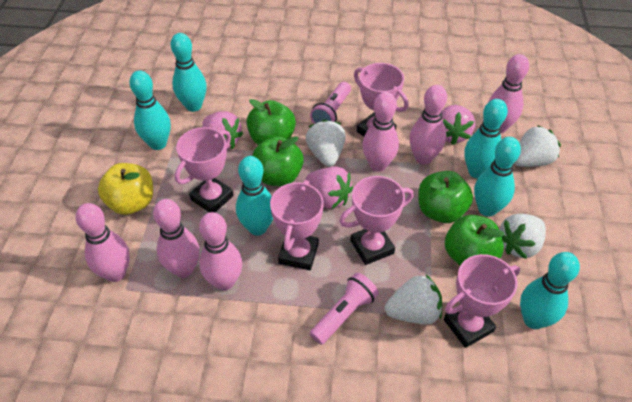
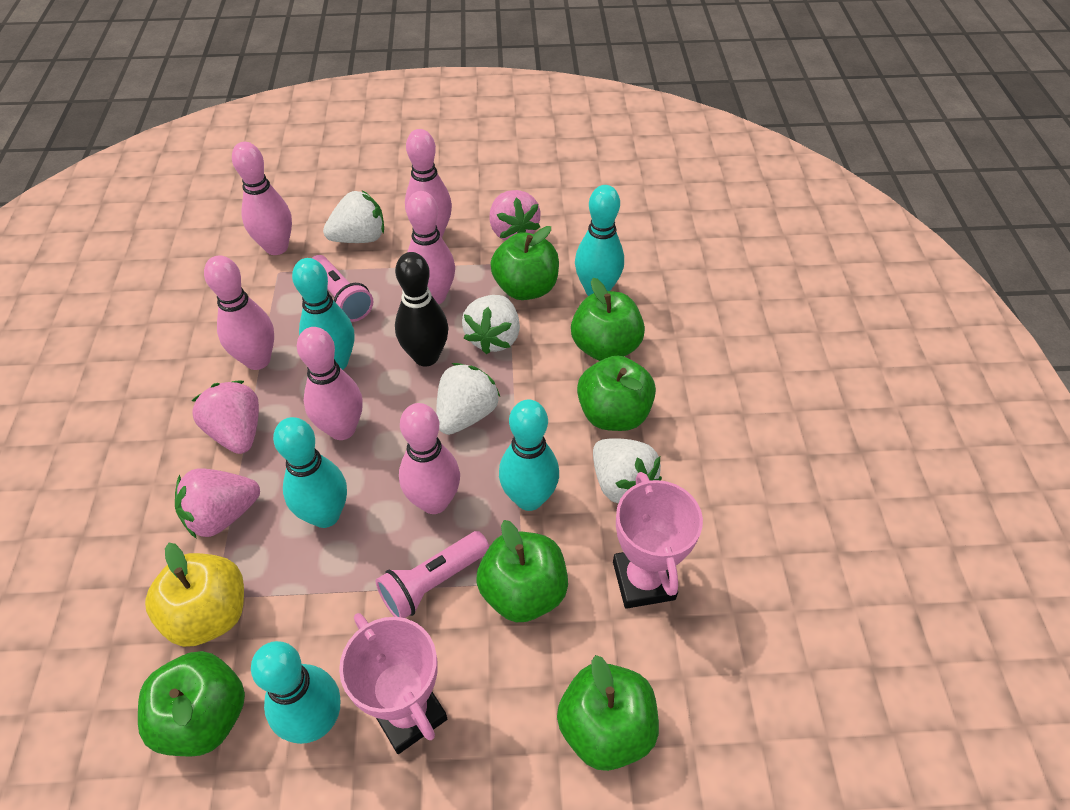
black bowling pin: 0 -> 1
green apple: 4 -> 6
pink trophy: 5 -> 2
turquoise bowling pin: 6 -> 5

